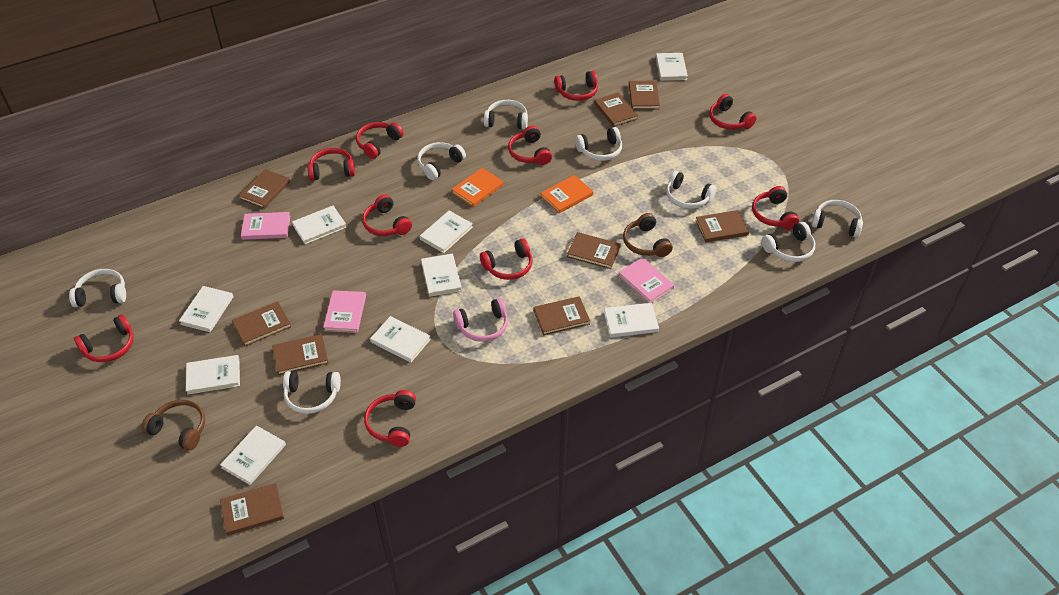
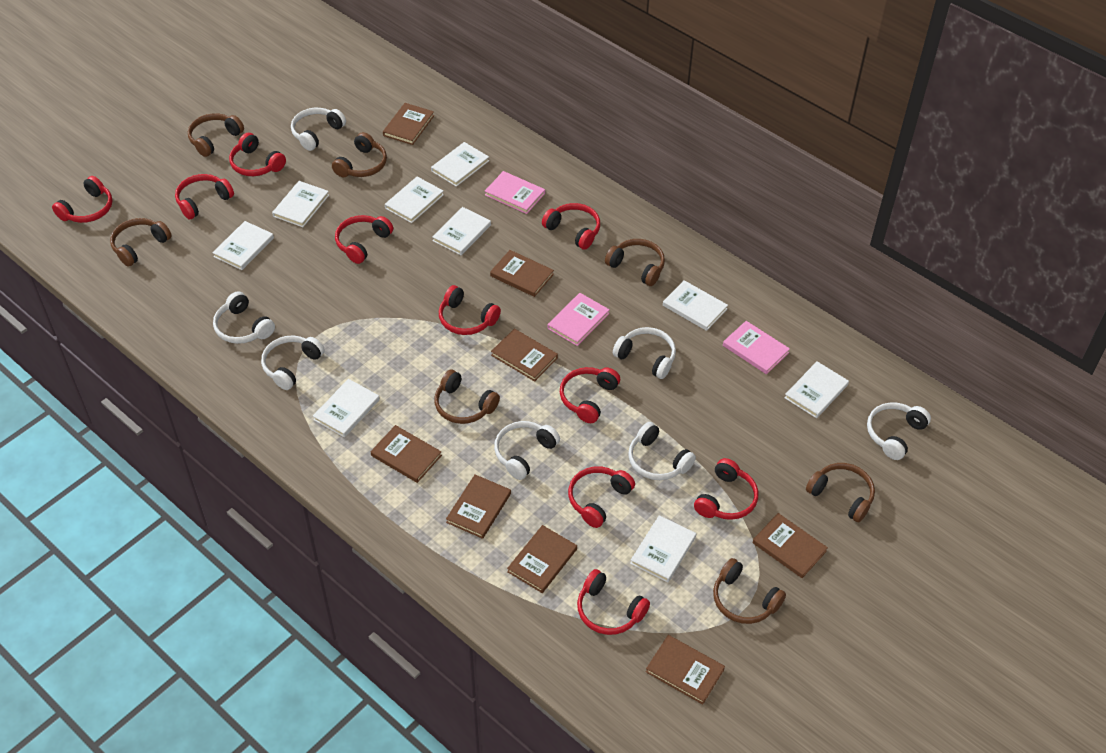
brown book: 9 -> 8
brown headphones: 2 -> 7
orange book: 2 -> 0
pink headphones: 1 -> 0
white headphones: 8 -> 7

